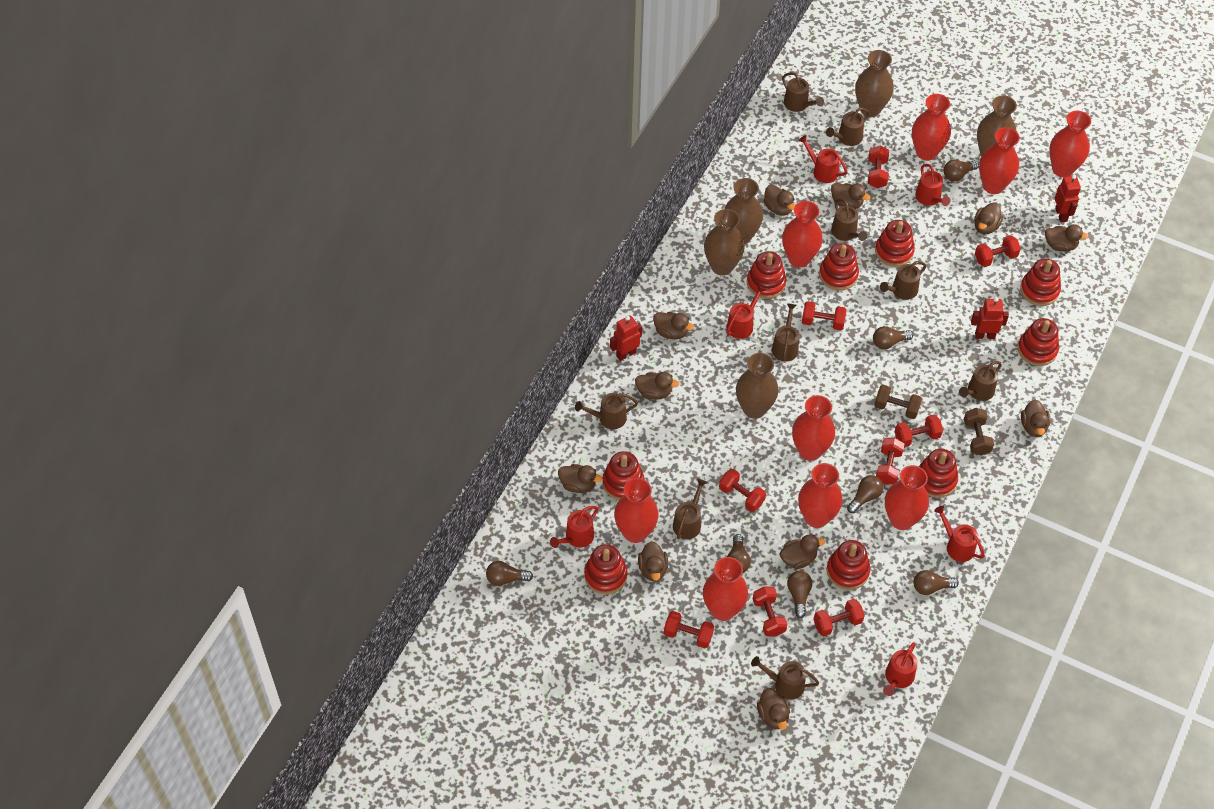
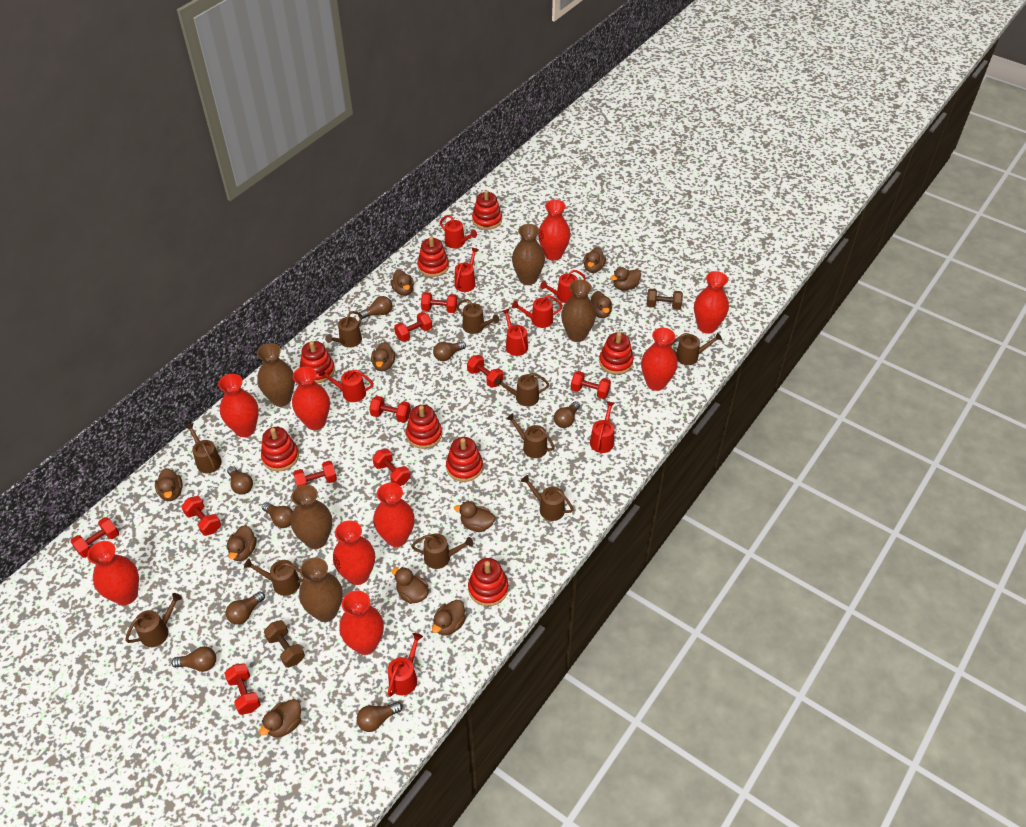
brown light bulb: 7 -> 8
brown watering can: 9 -> 10
red dumbbell: 9 -> 10
red robot: 3 -> 0
red stacking toy: 9 -> 8
red watering can: 6 -> 8

